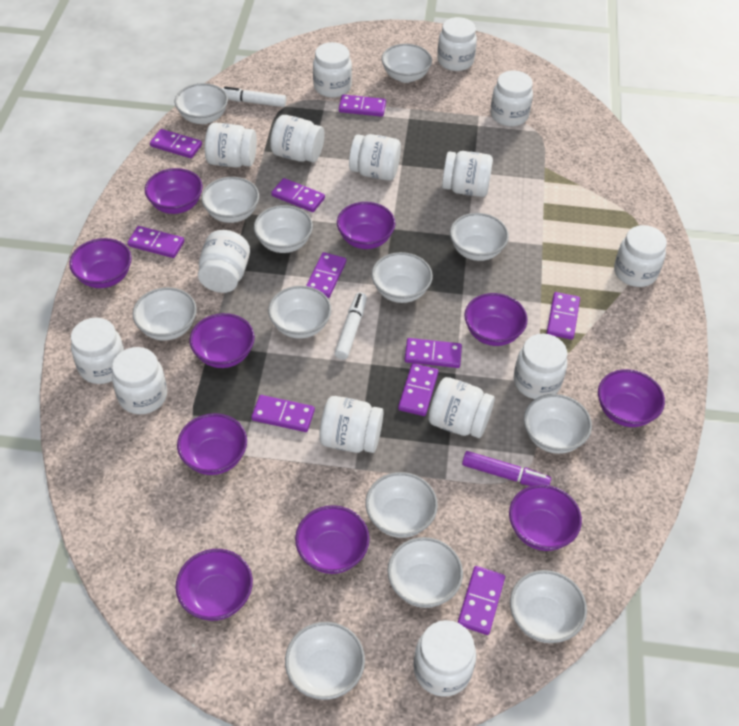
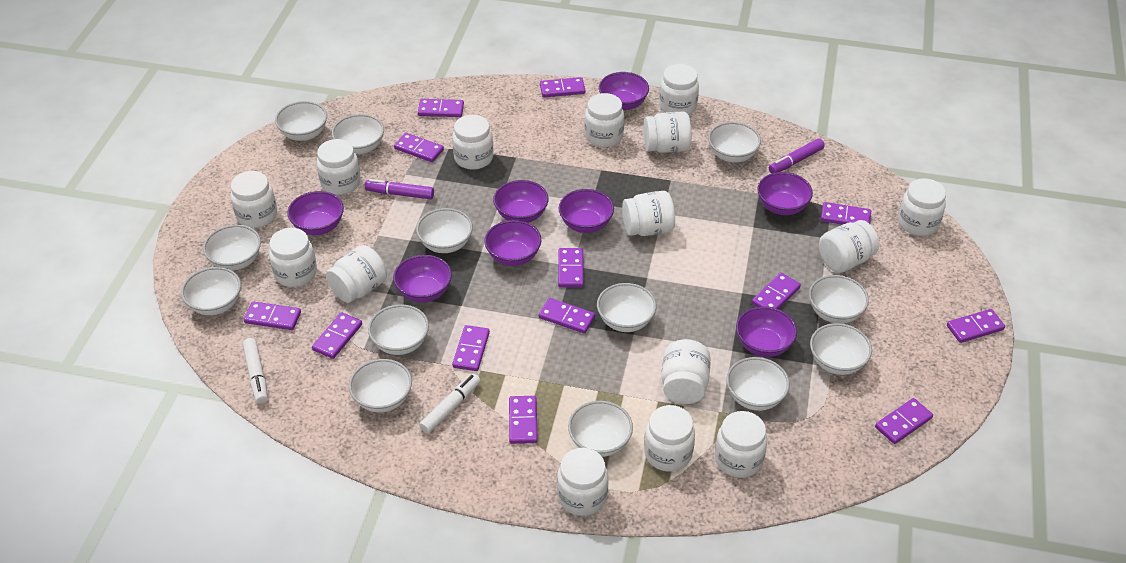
purple bowl: 10 -> 8
purple domino: 10 -> 13
purple marker: 1 -> 2

